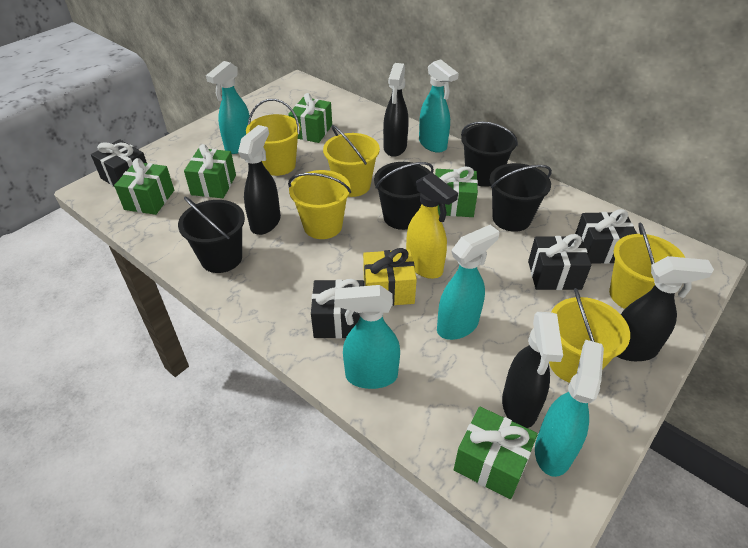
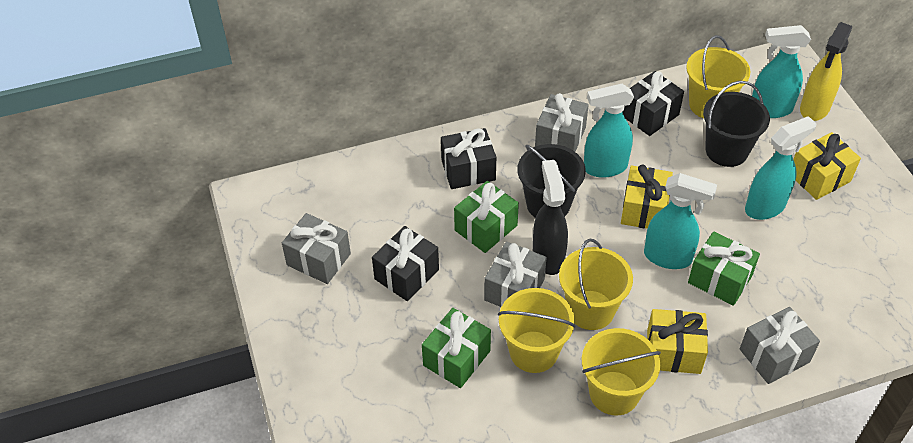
black bucket: 4 -> 2
black gift: 4 -> 3
black spray bottle: 4 -> 1
green gift: 5 -> 3
grey gift: 0 -> 4
turquoise spray bottle: 5 -> 4
yellow bucket: 5 -> 4
yellow gift: 1 -> 3

